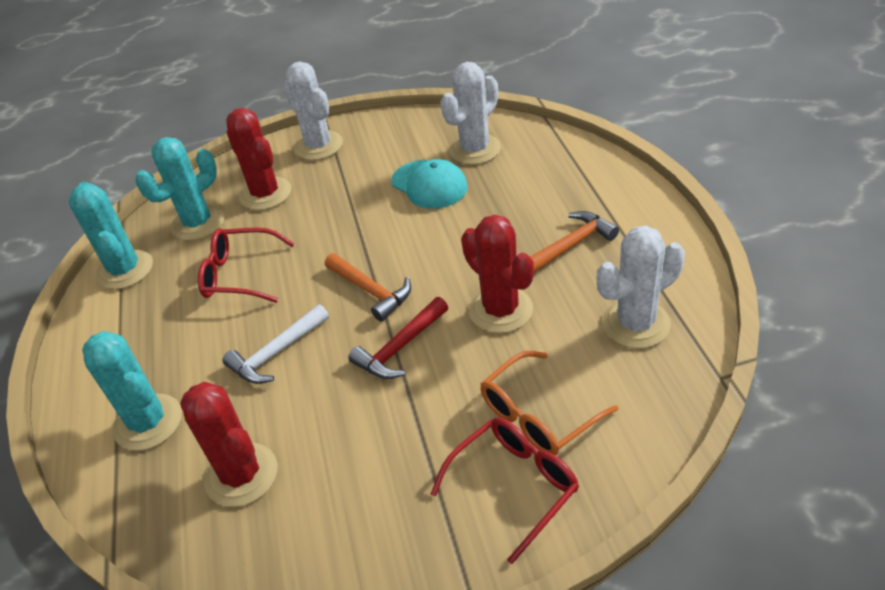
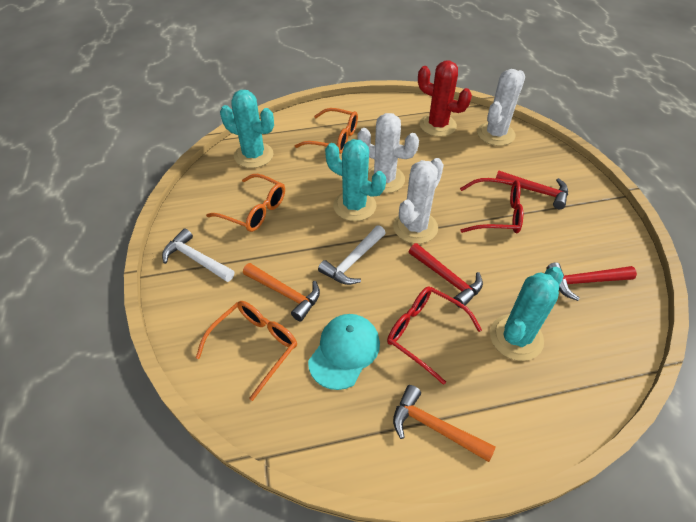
orange glasses: 1 -> 3
red cactus: 3 -> 1
red hammer: 1 -> 3
white hammer: 1 -> 2

